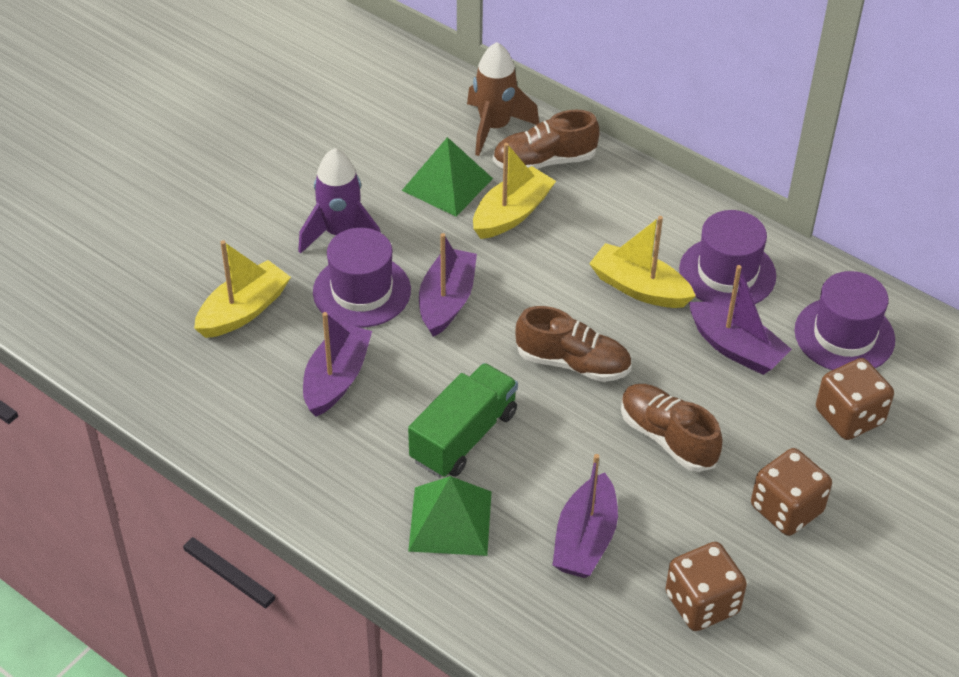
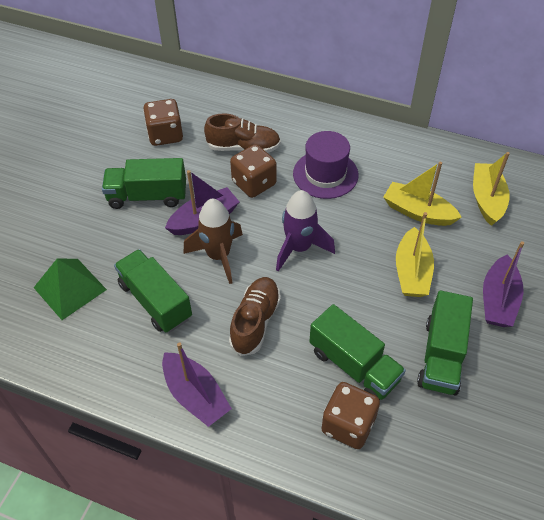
brown shoe: 3 -> 2
green pyramid: 2 -> 1
green truck: 1 -> 4
purple boat: 4 -> 3
purple hat: 3 -> 1

